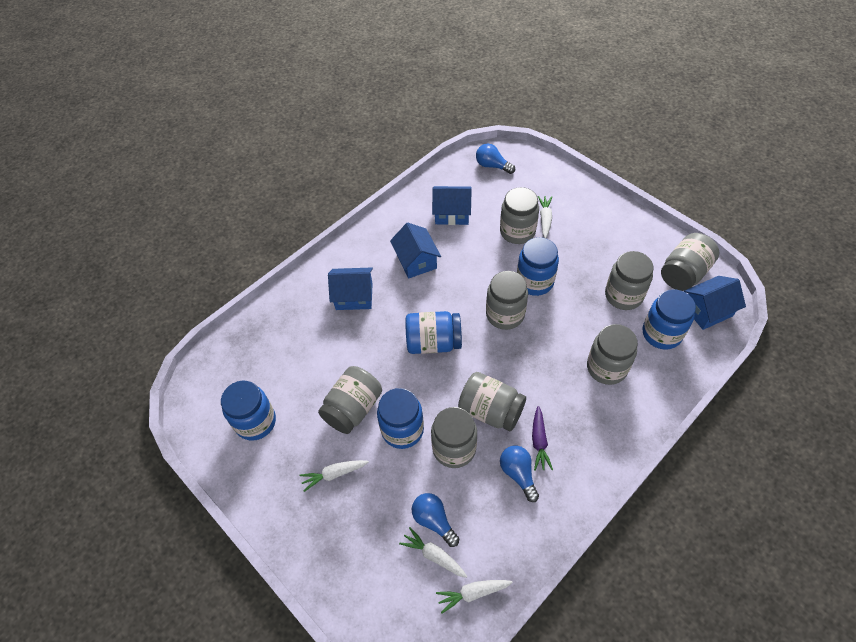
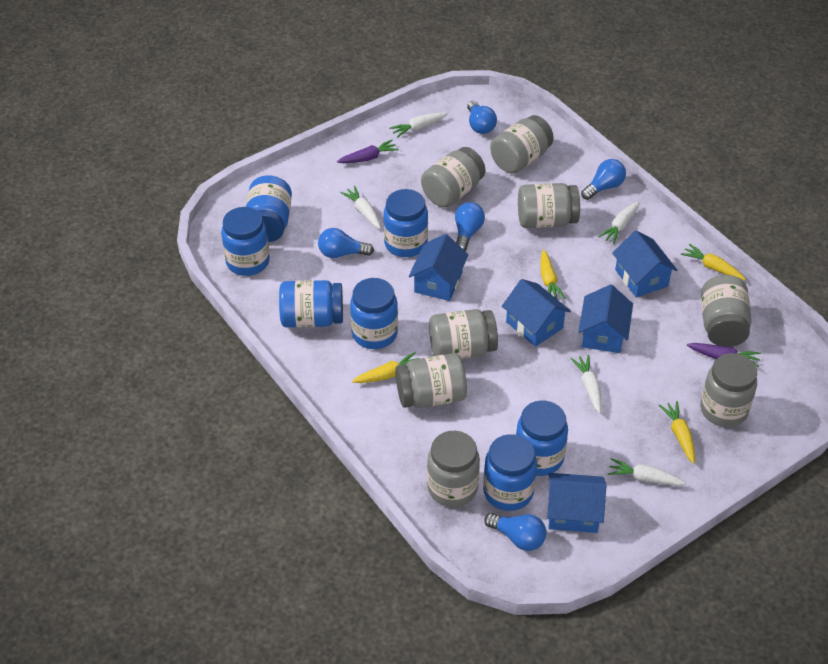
blue house: 4 -> 5
blue jar: 5 -> 7
blue light bulb: 3 -> 5
purple carrot: 1 -> 2
white carrot: 4 -> 5
yellow carrot: 0 -> 4

